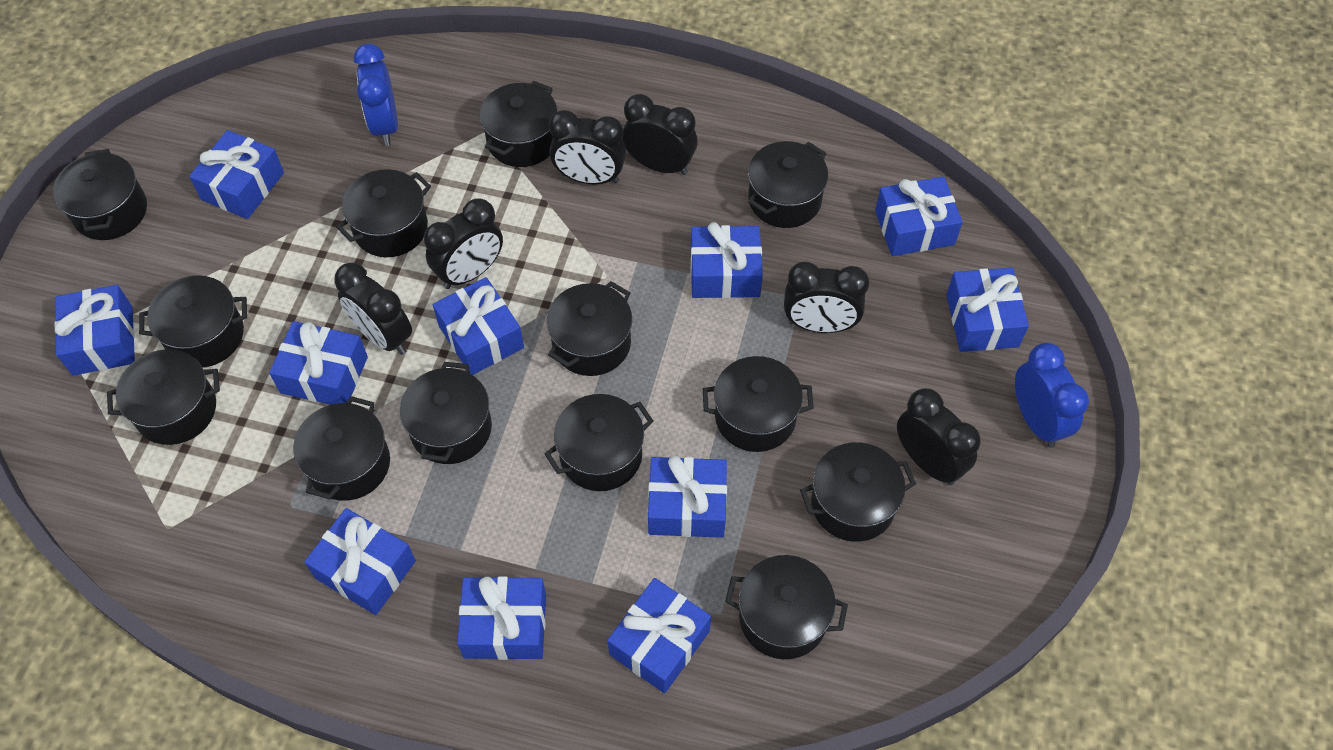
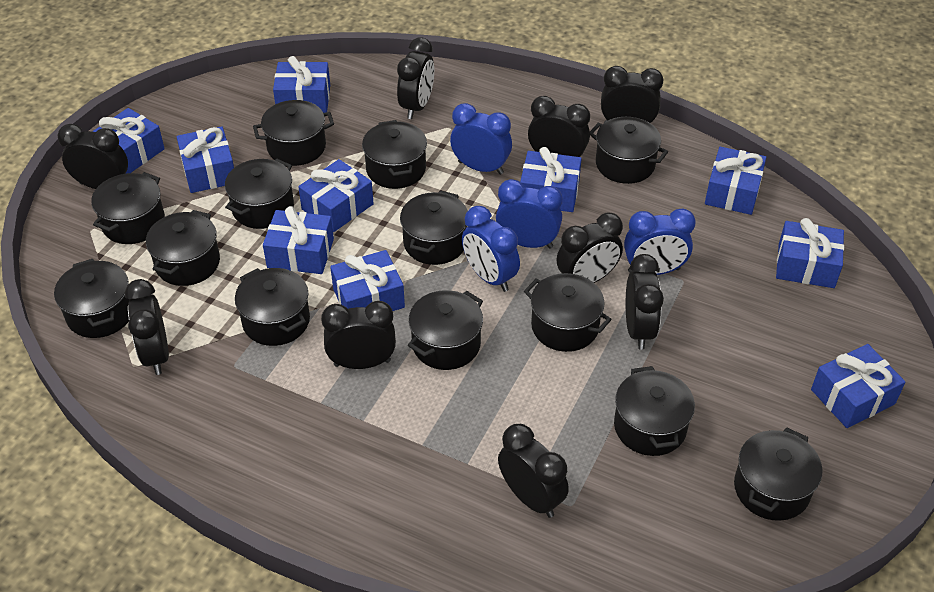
black clock: 6 -> 9
blue clock: 2 -> 4
blue gift: 11 -> 10

